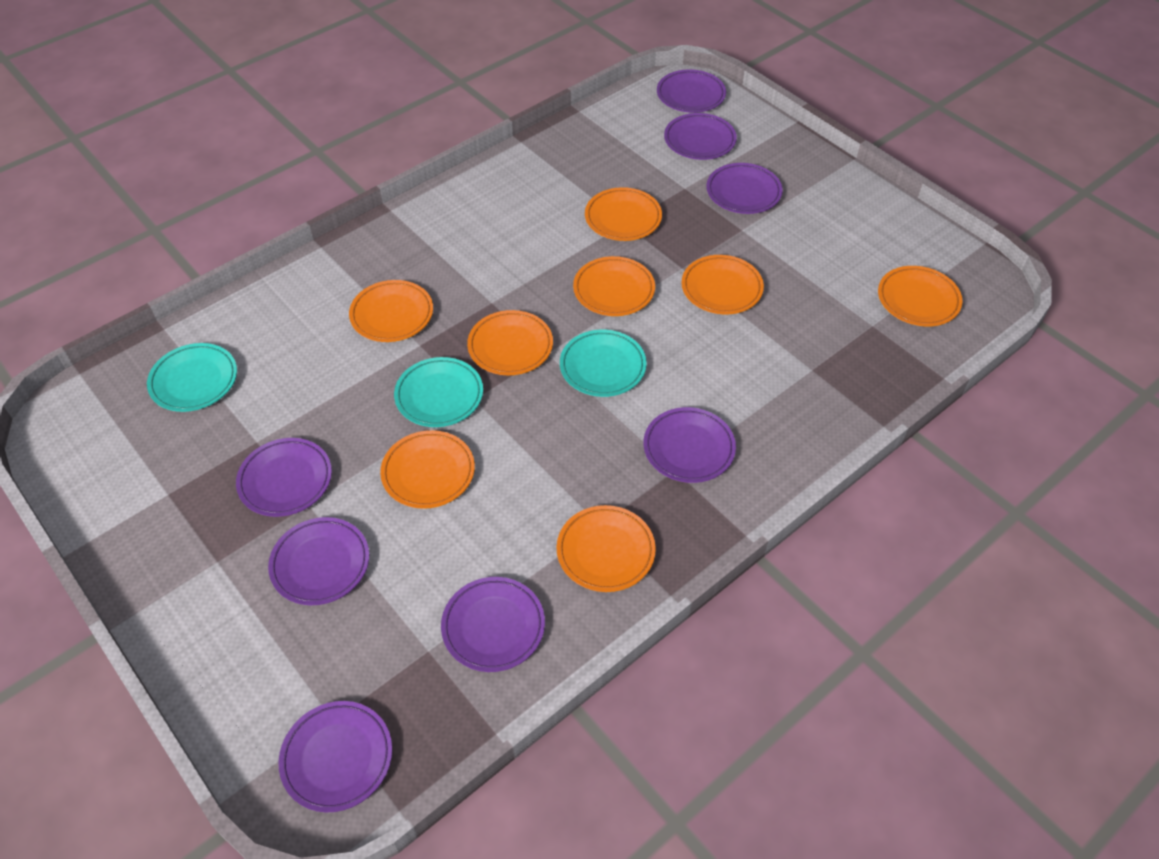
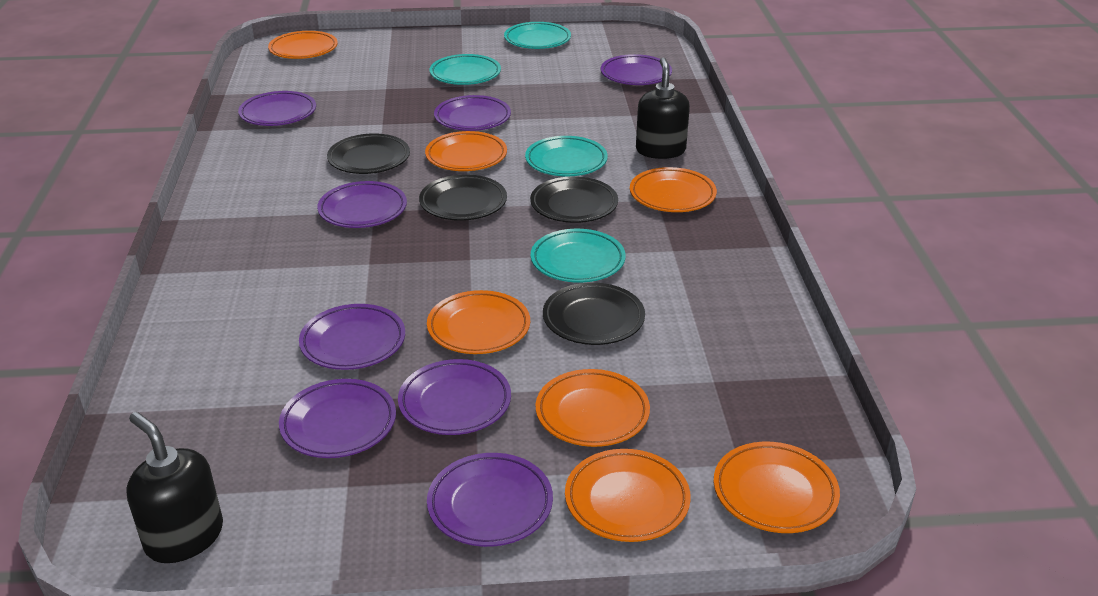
black plate: 0 -> 4
black soap dispenser: 0 -> 2
orange plate: 8 -> 7
turquoise plate: 3 -> 4

